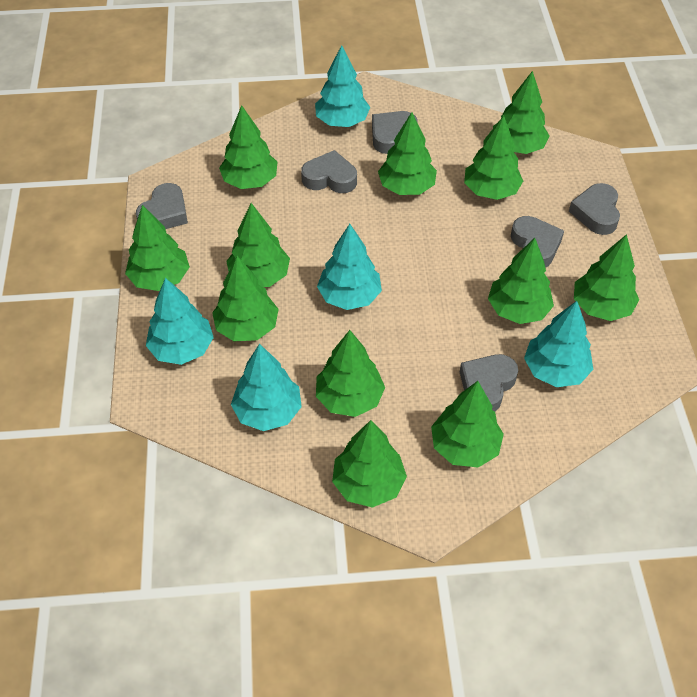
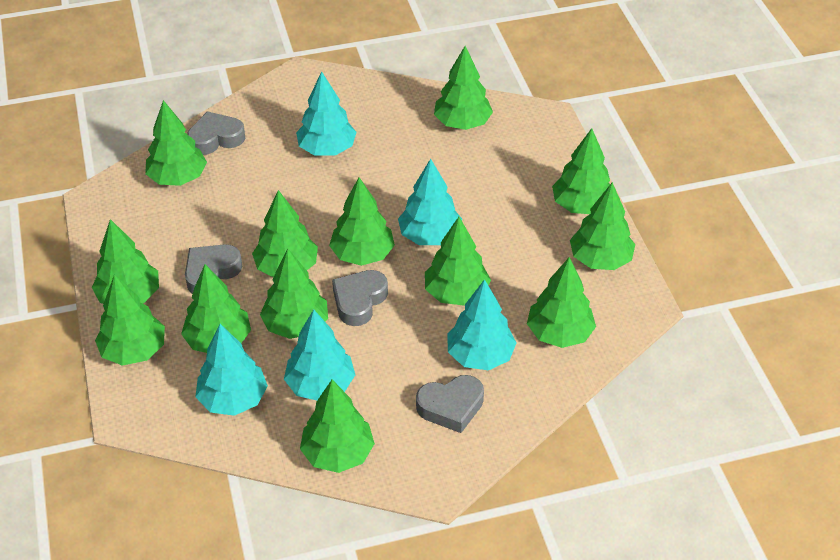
green tree: 12 -> 13
grey heart: 6 -> 4

